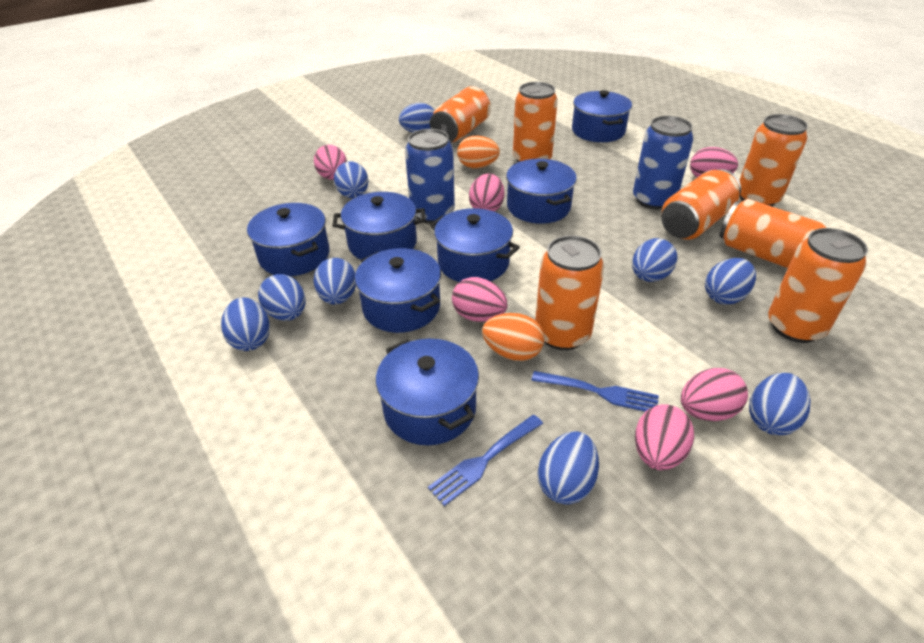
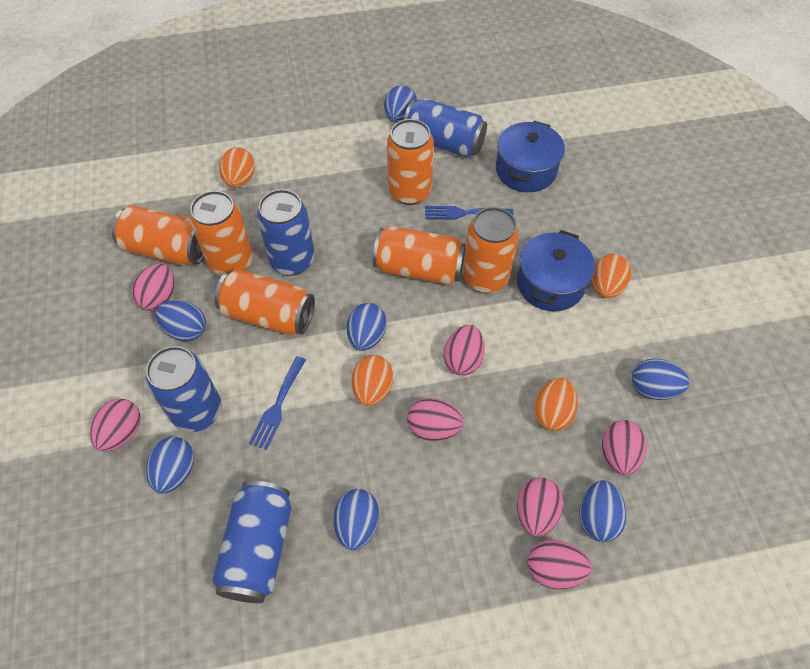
blue can: 2 -> 4
blue egg: 9 -> 7
blue pot: 7 -> 2
orange can: 7 -> 6
orange egg: 2 -> 4
pink egg: 6 -> 7

